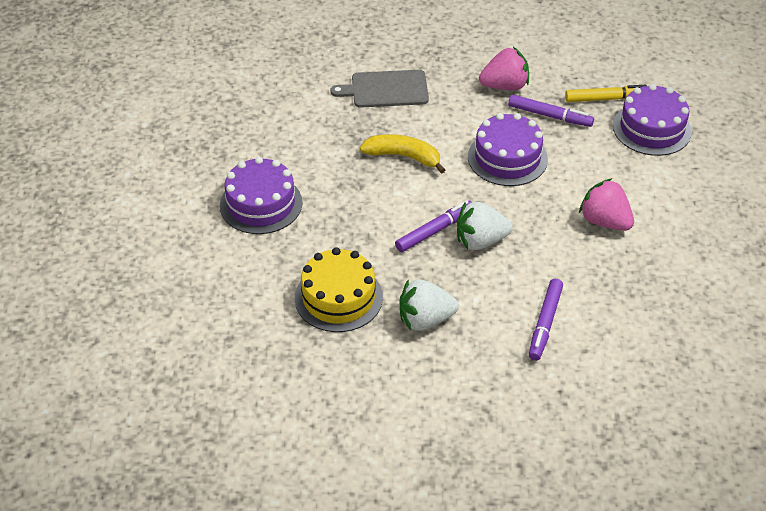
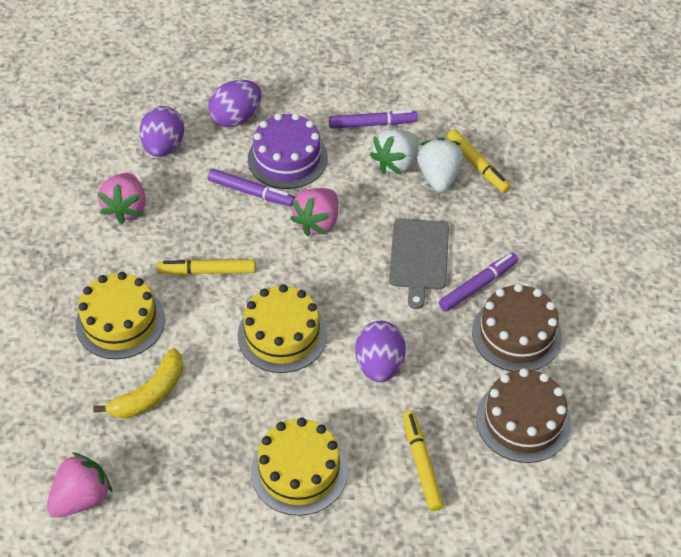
brown cake: 0 -> 2
pink strawberry: 2 -> 3
purple cake: 3 -> 1
purple egg: 0 -> 3
yellow cake: 1 -> 3
yellow marker: 1 -> 3

